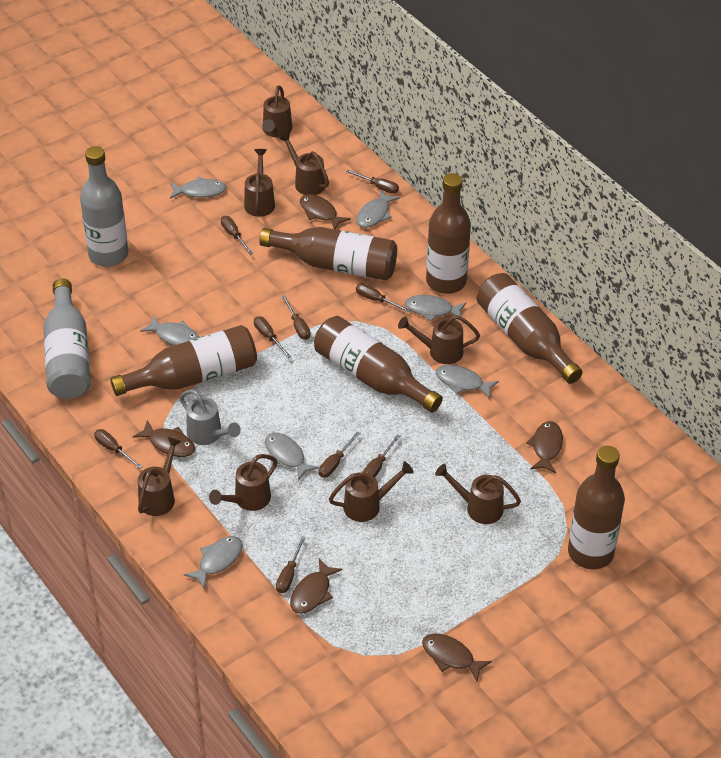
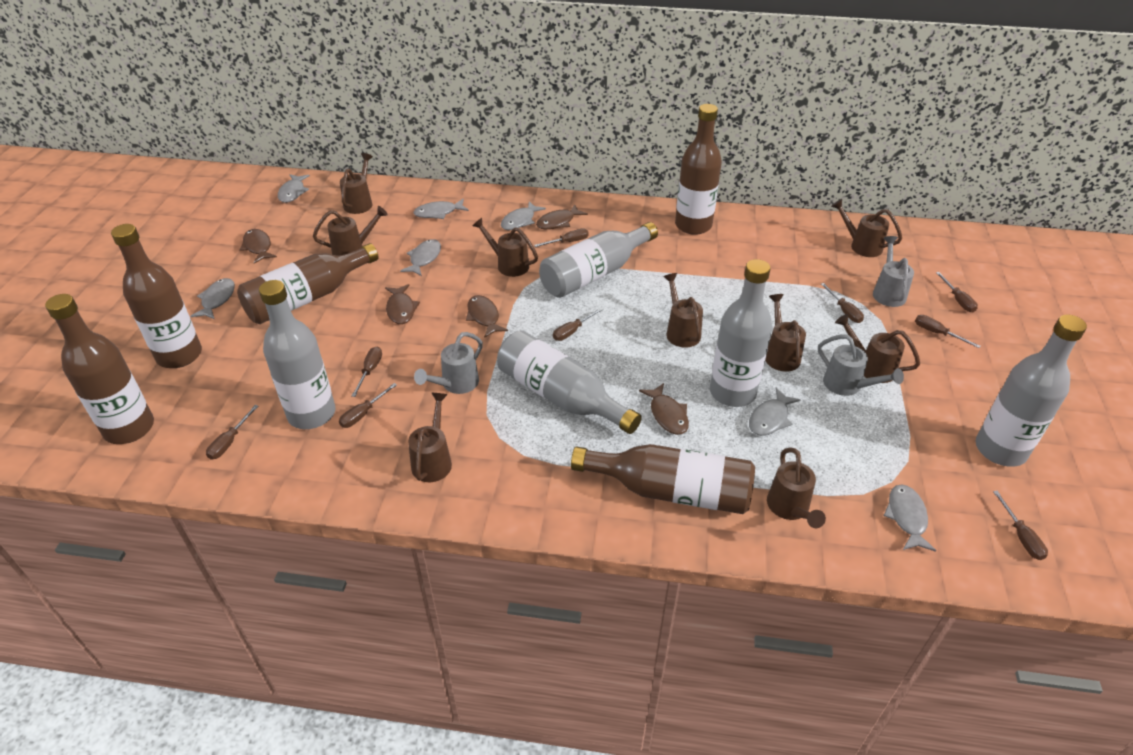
brown bottle: 6 -> 5
brown watering can: 8 -> 9
grey bottle: 2 -> 5
grey watering can: 1 -> 3

